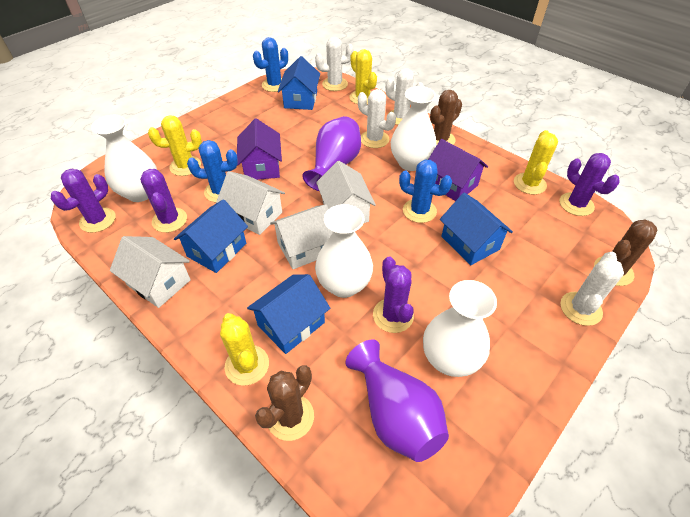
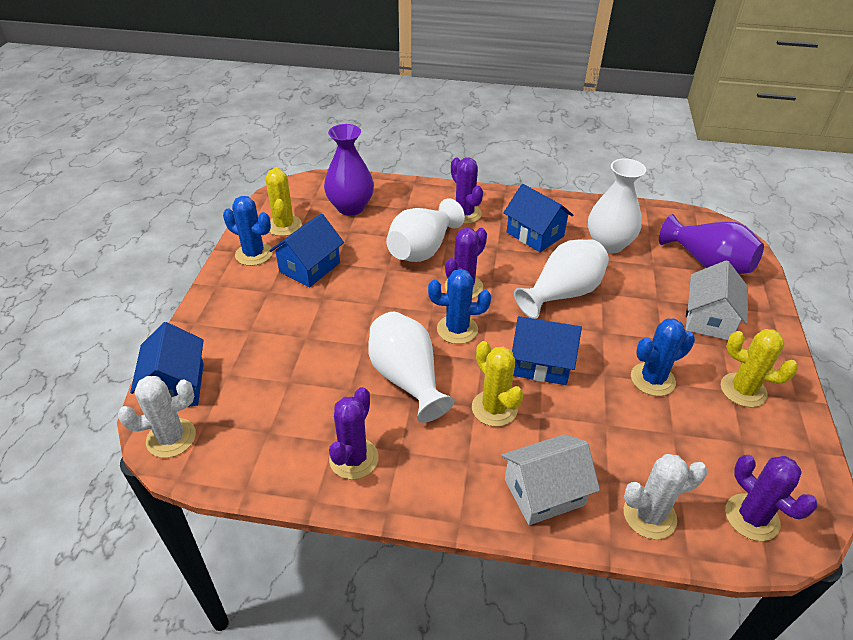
brown cactus: 3 -> 0
purple house: 2 -> 0
white cactus: 4 -> 2
white house: 4 -> 2
yellow cactus: 4 -> 3

